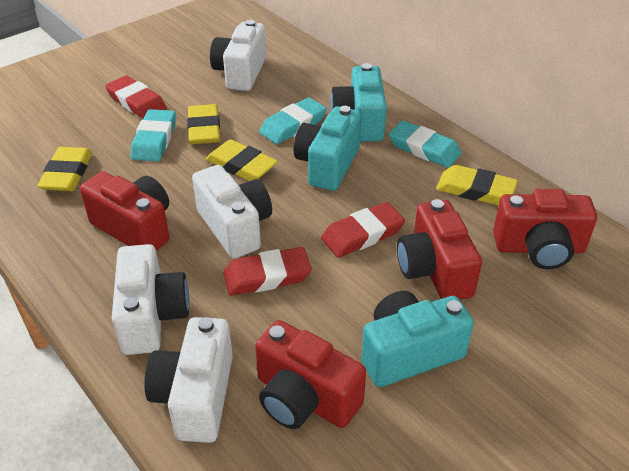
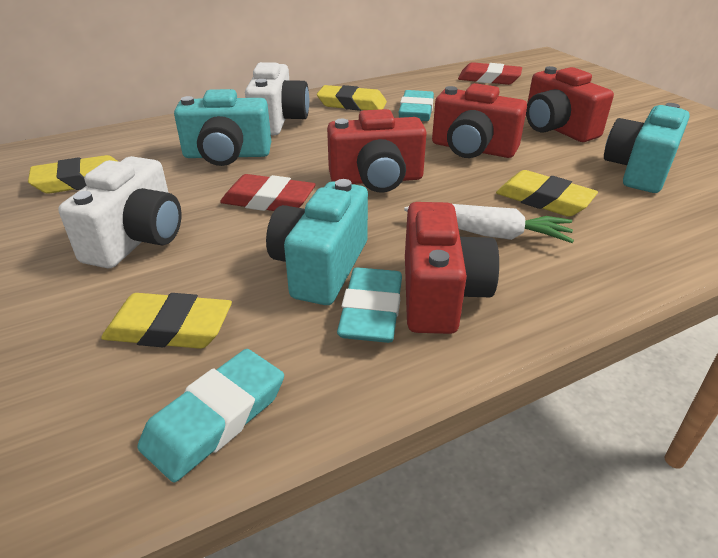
red eraser: 3 -> 2
white camera: 4 -> 2
white carrot: 0 -> 1

